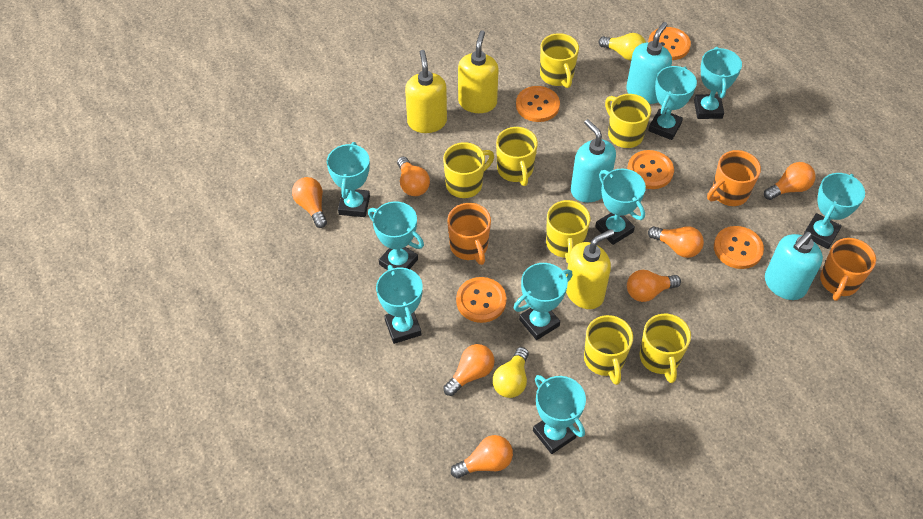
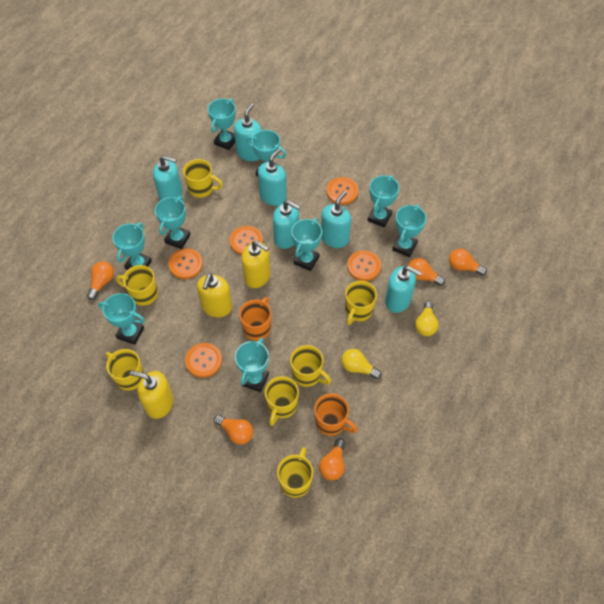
orange light bulb: 7 -> 5
orange mug: 3 -> 2
turquoise soap dispenser: 3 -> 6

